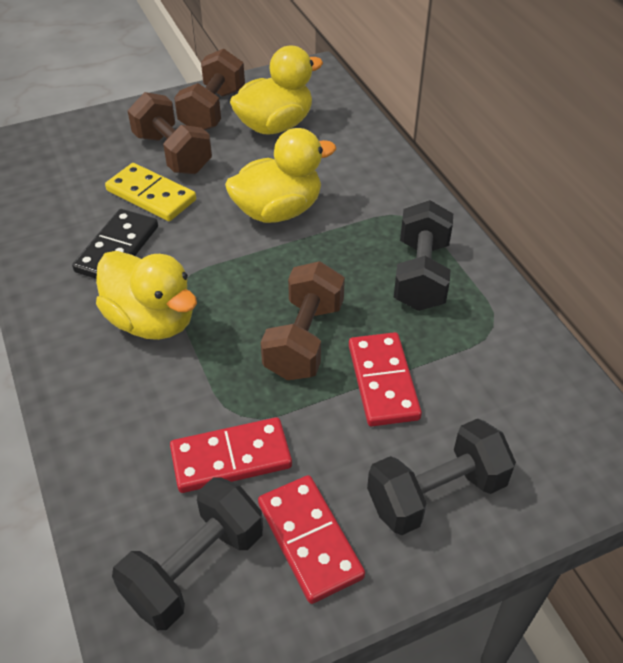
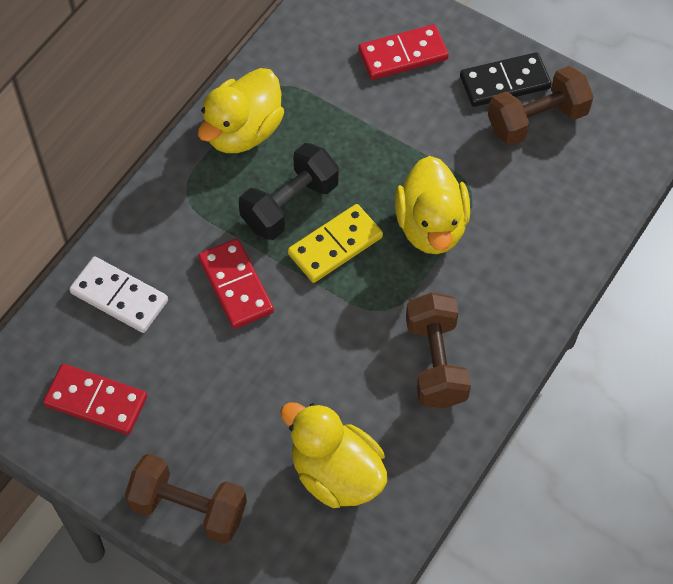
black dumbbell: 3 -> 1
white domino: 0 -> 1

